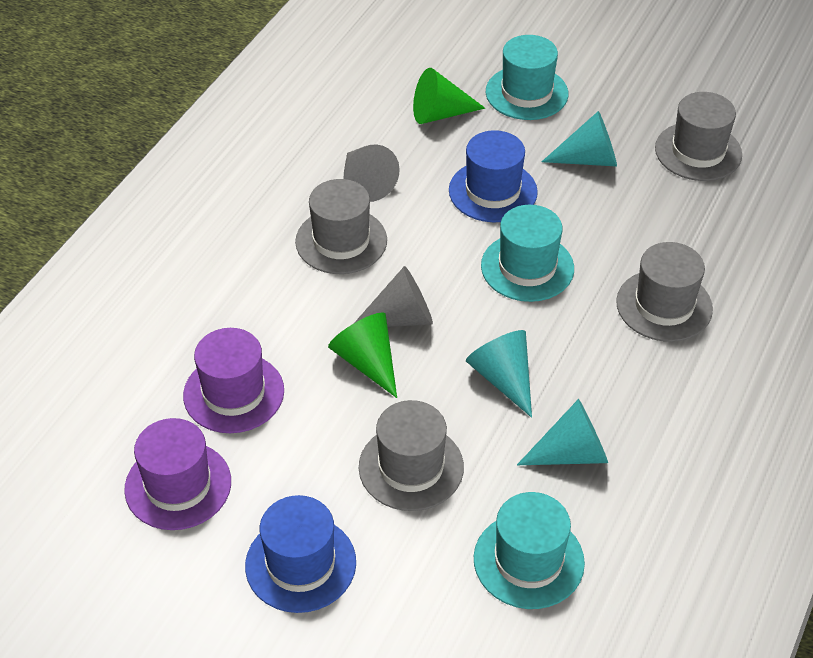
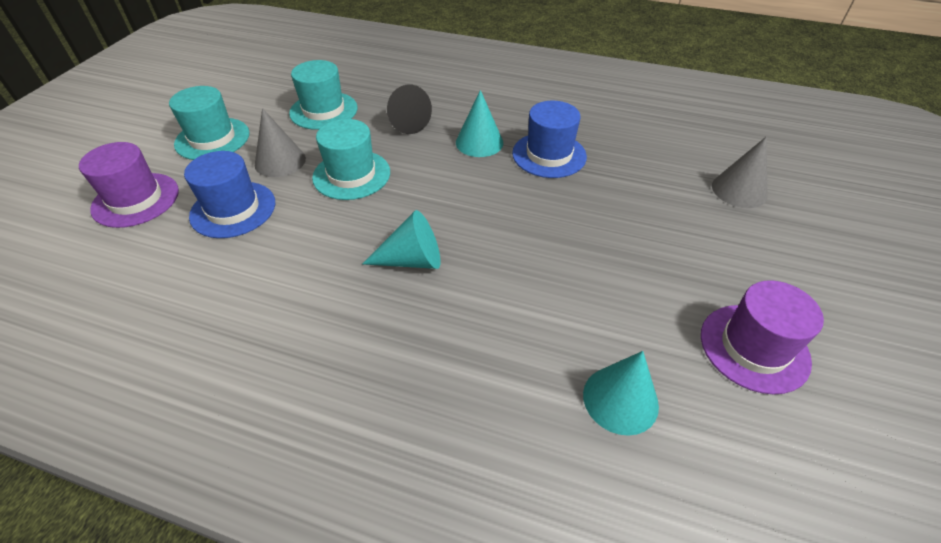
black cone: 0 -> 1
green cone: 2 -> 0
grey hat: 4 -> 0

